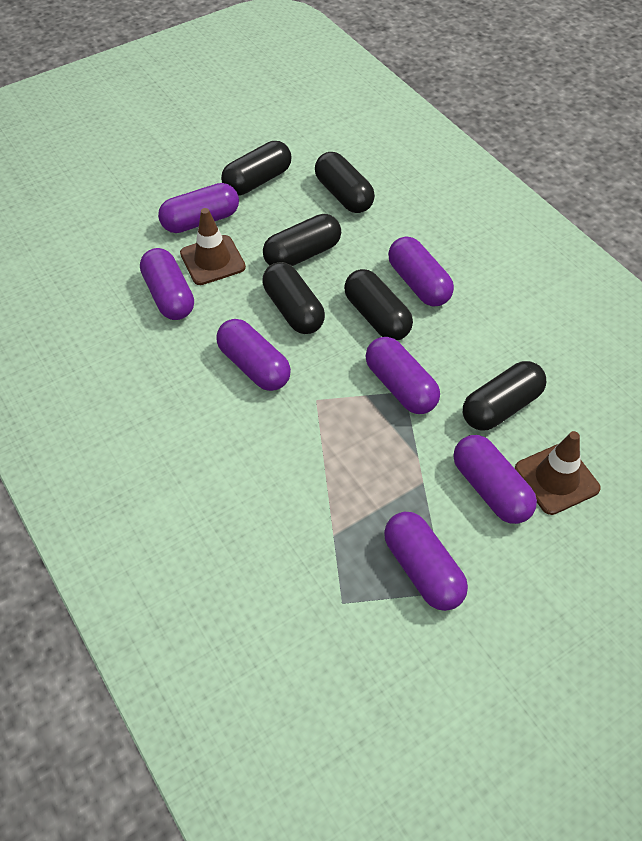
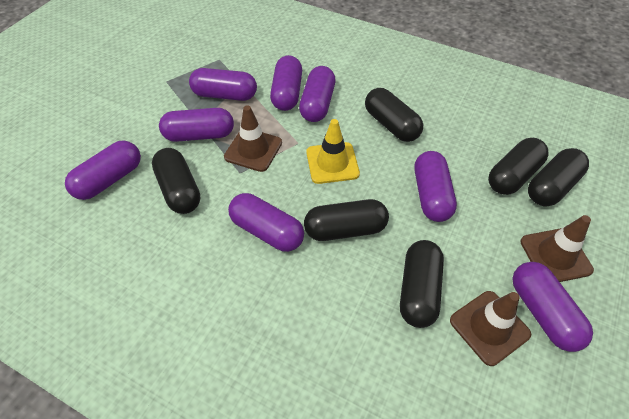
brown traffic cone: 2 -> 3
purple capsule: 7 -> 8
yellow traffic cone: 0 -> 1

